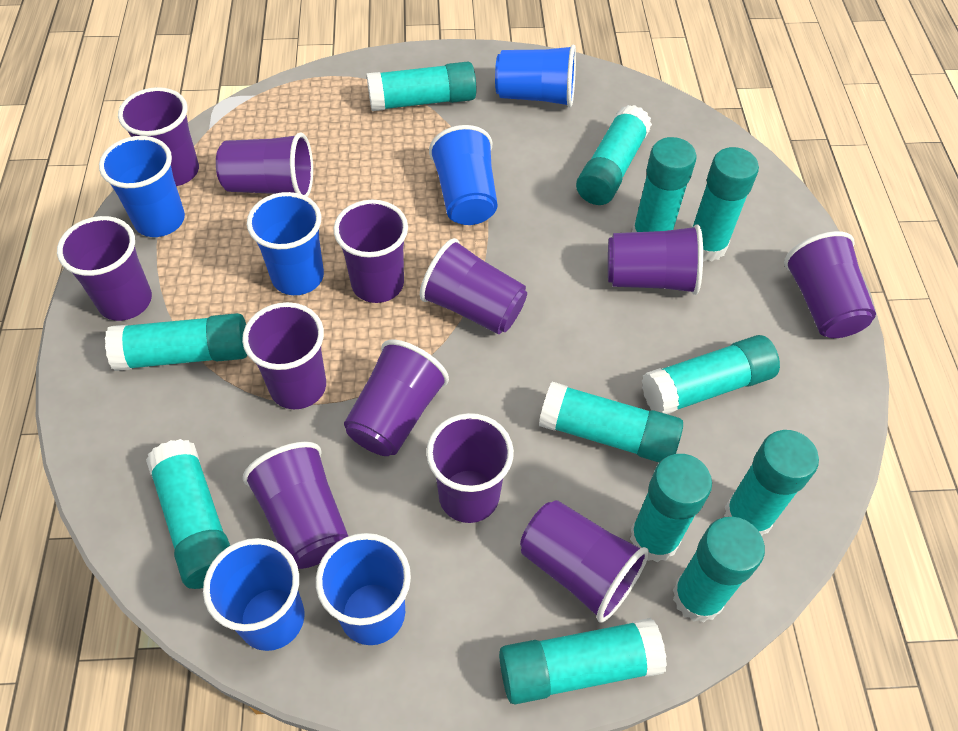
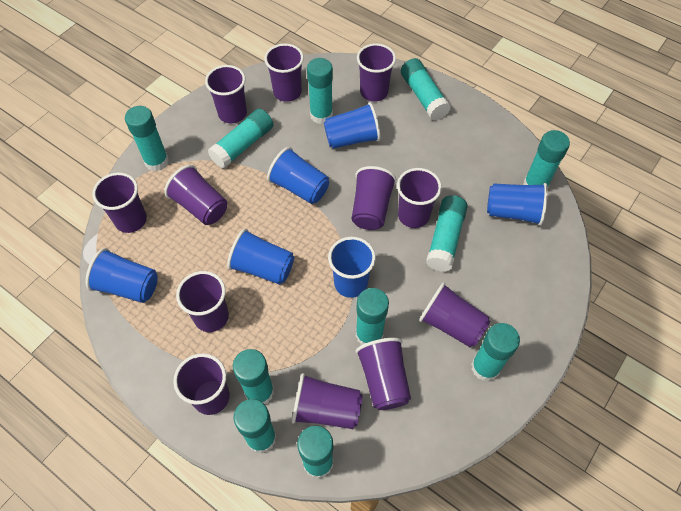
turquoise glue stick: 12 -> 11

